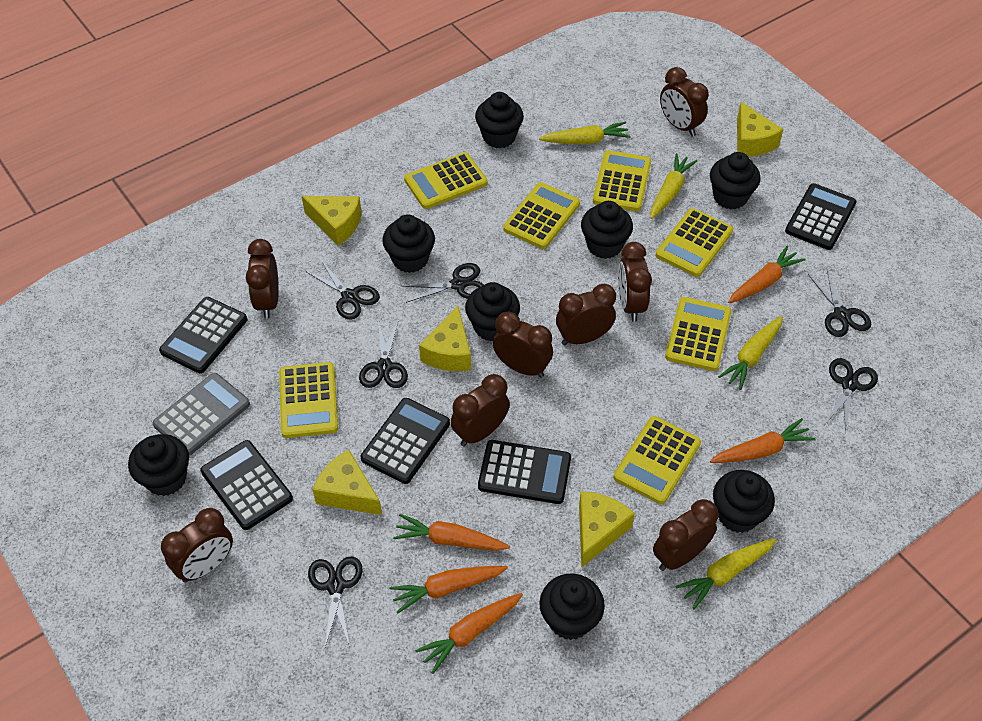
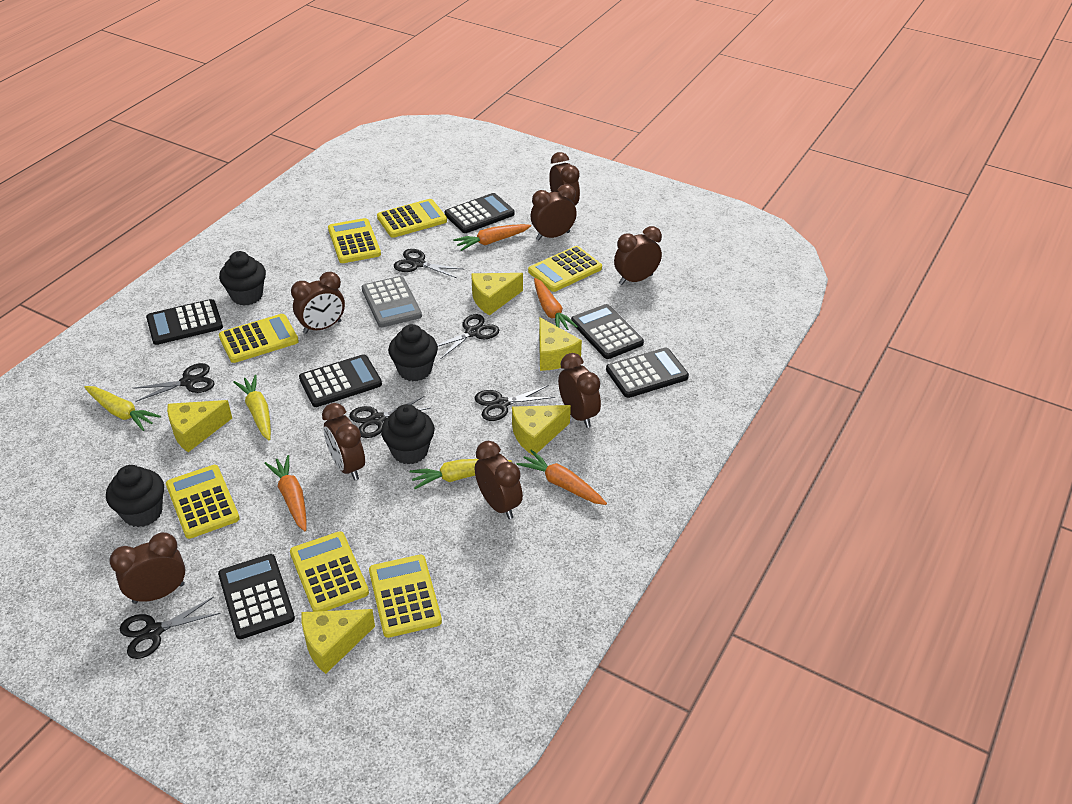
black calculator: 5 -> 6
black cupcake: 8 -> 4
orange carrot: 5 -> 4
yellow carrot: 4 -> 3

